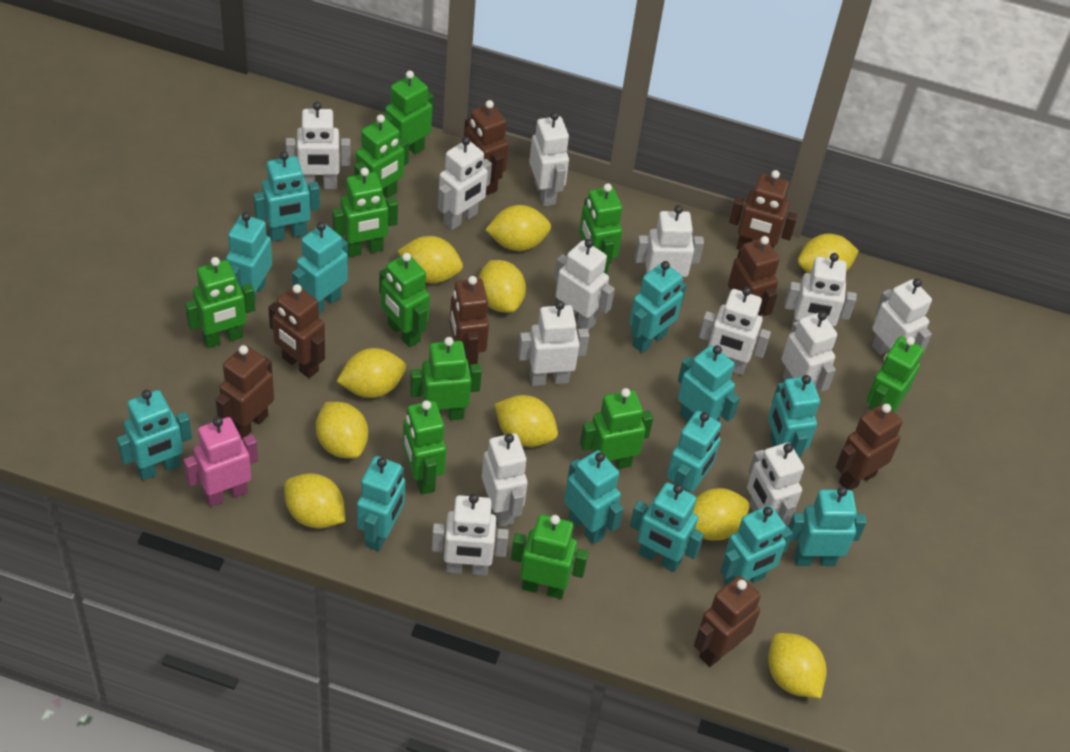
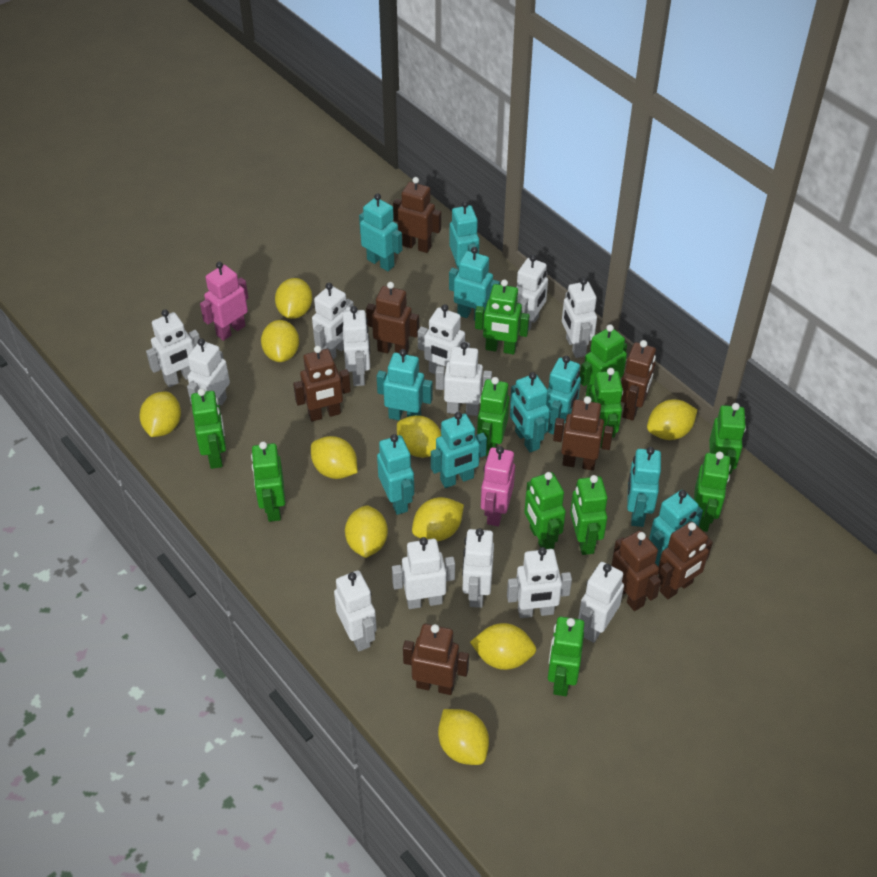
pink robot: 1 -> 2
turquoise robot: 13 -> 10

